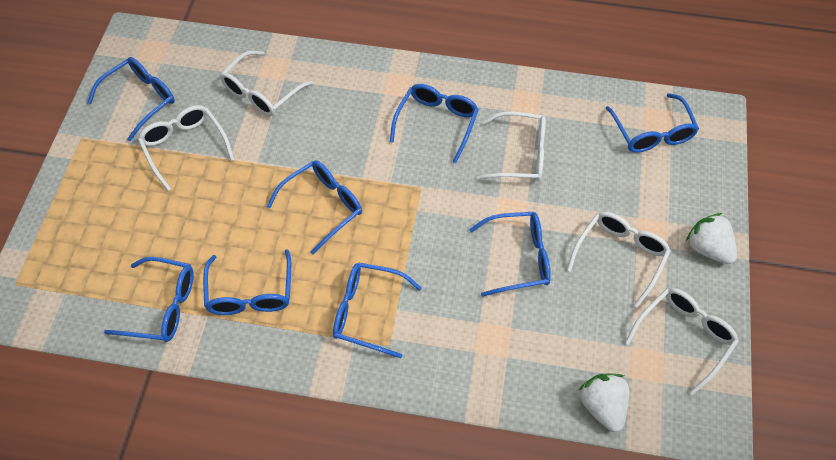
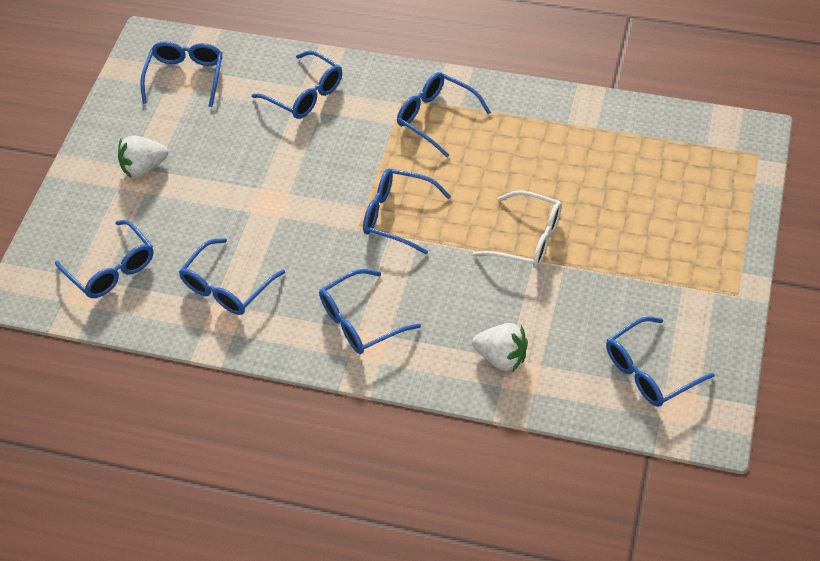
white glasses: 5 -> 1

